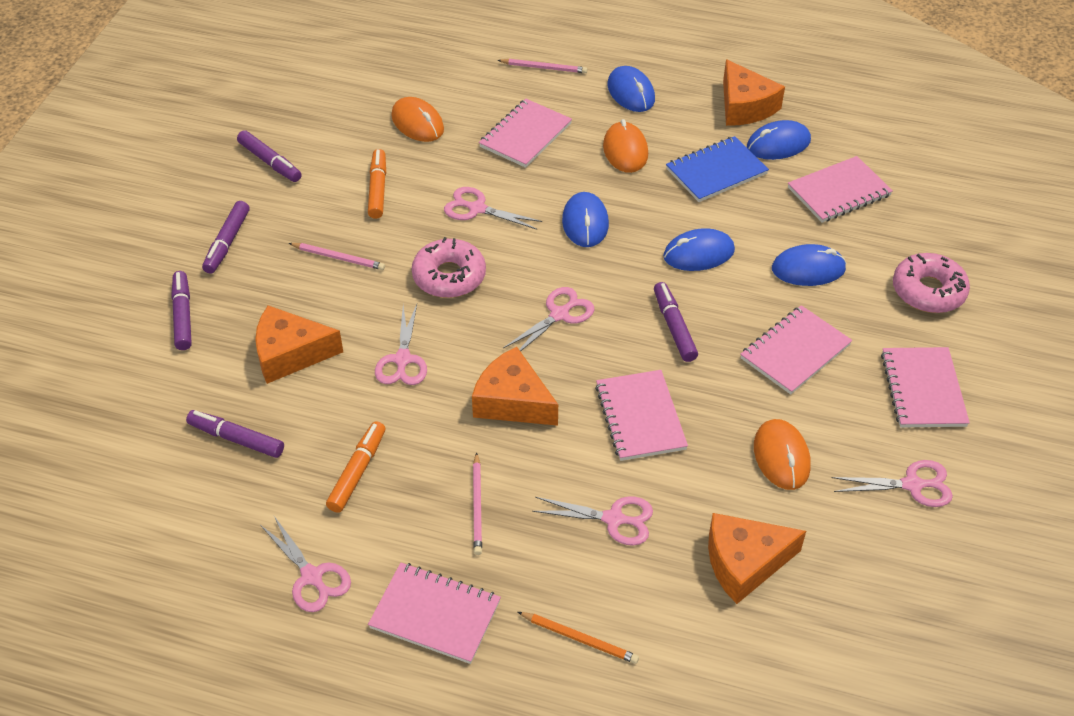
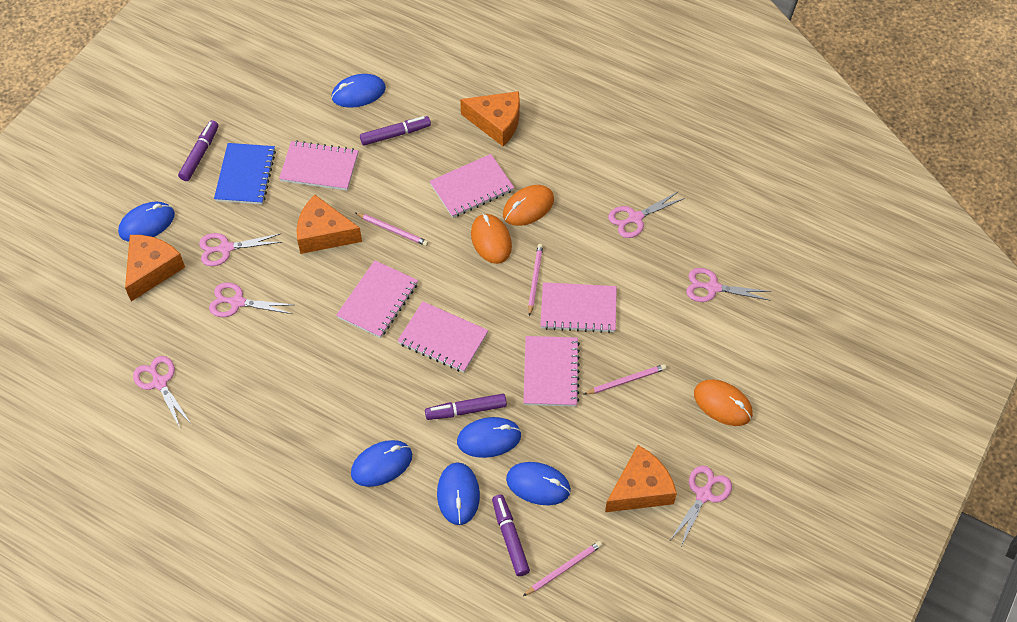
blue mouse: 5 -> 6
orange marker: 2 -> 0
orange pencil: 1 -> 0
pink donut: 2 -> 0
pink pencil: 3 -> 4
purple marker: 5 -> 4

